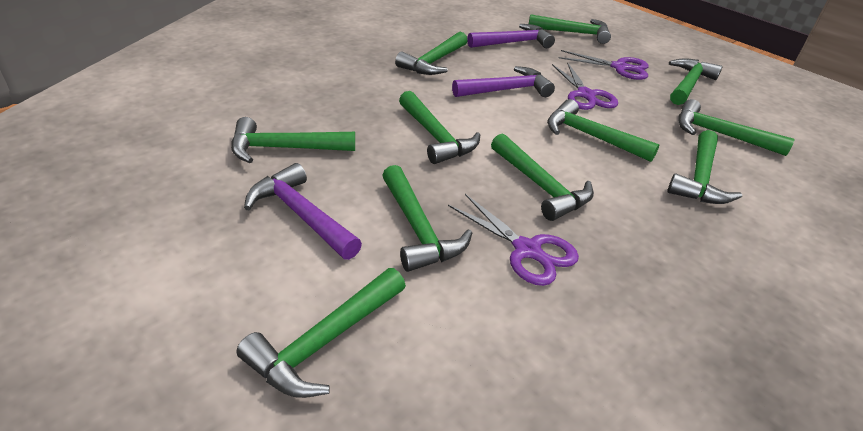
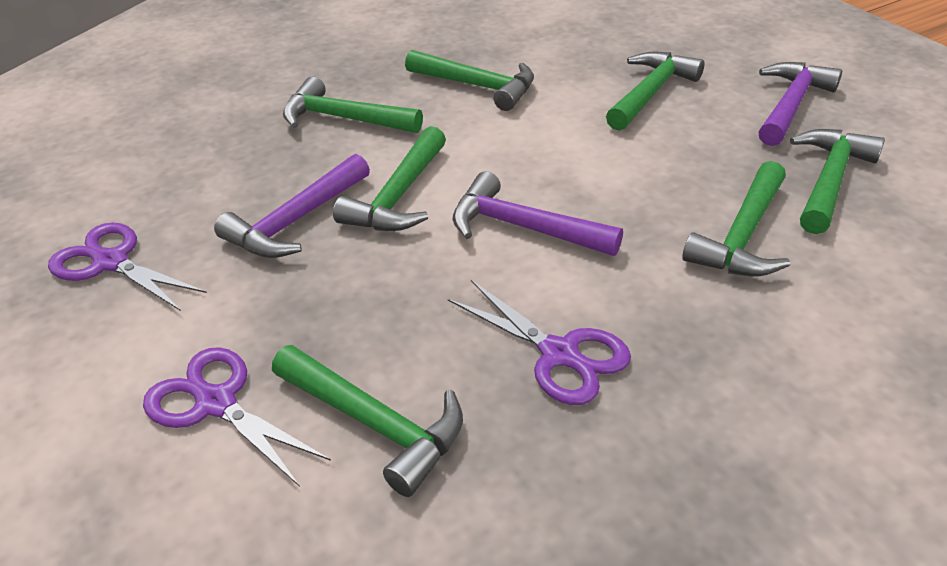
green hammer: 11 -> 7

